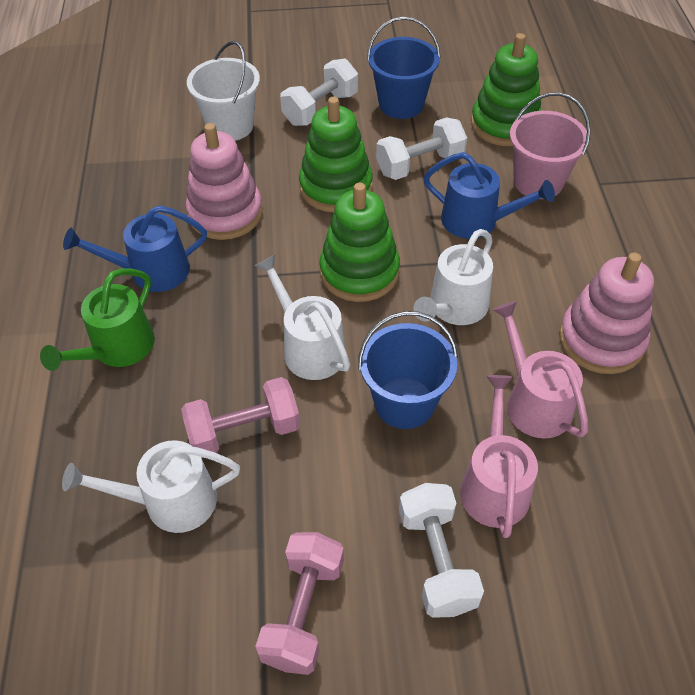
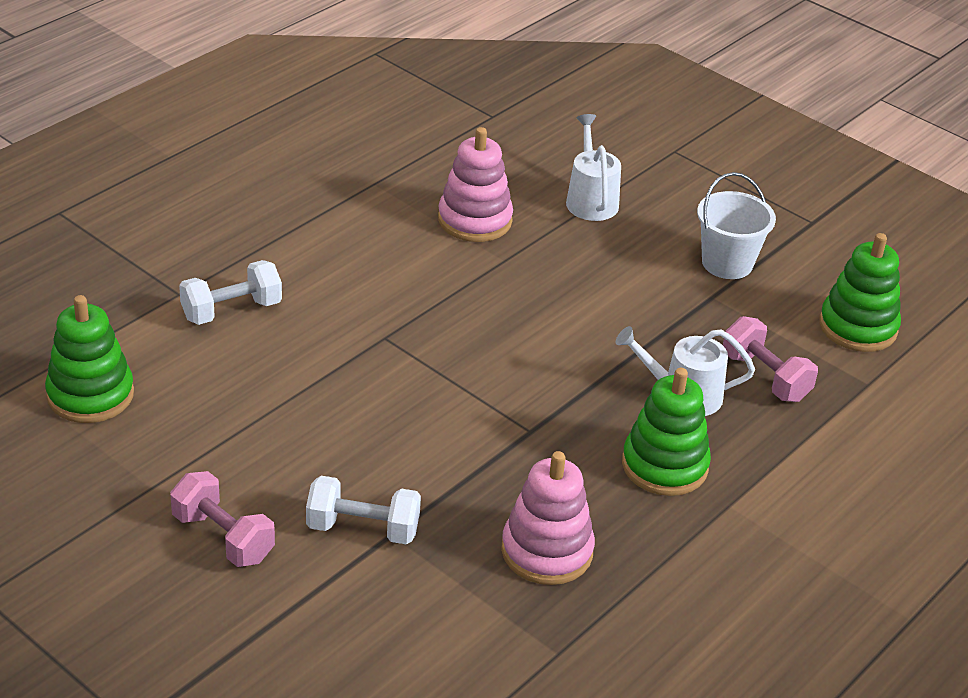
blue bucket: 2 -> 0
blue watering can: 2 -> 0
green watering can: 1 -> 0
pink bucket: 1 -> 0
pink watering can: 2 -> 0
white dumbbell: 3 -> 2
white watering can: 3 -> 2

